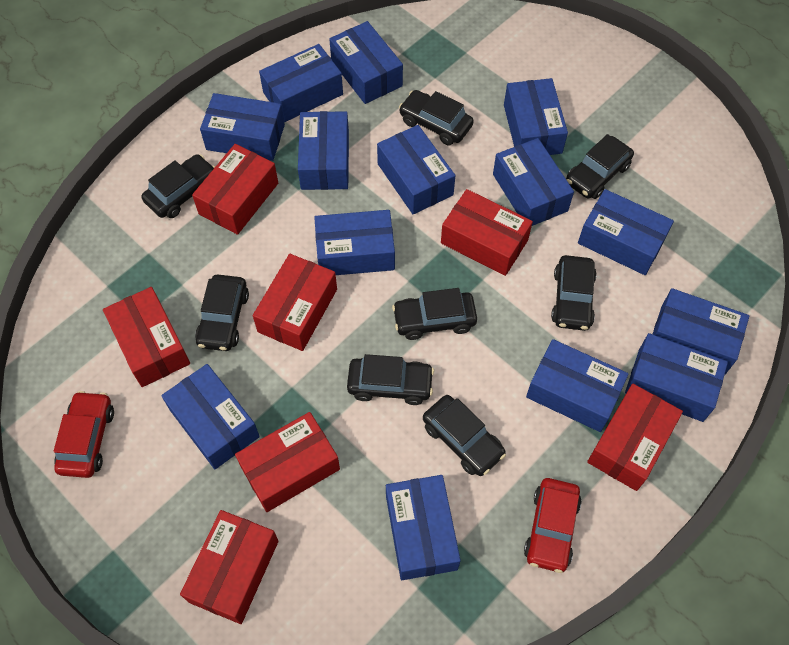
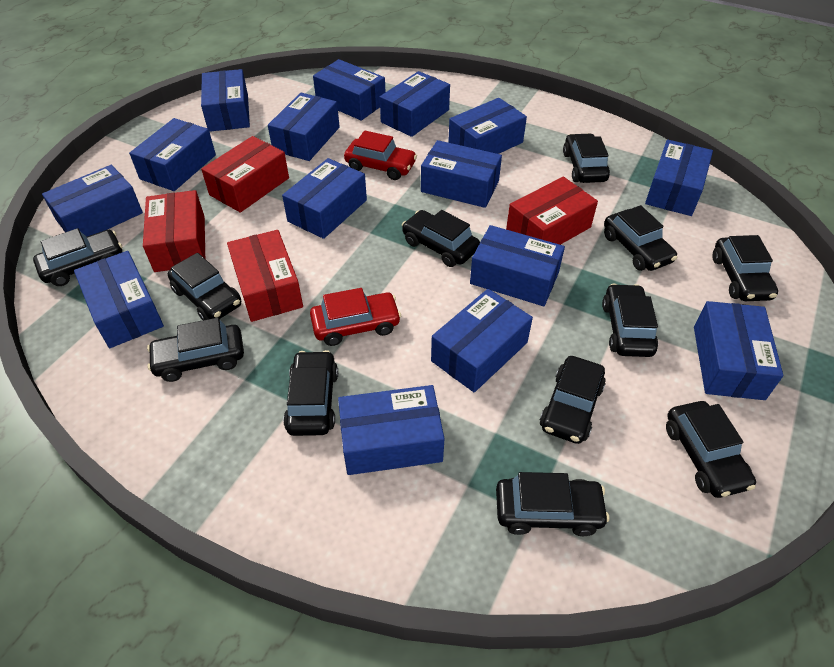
black car: 8 -> 12
blue box: 14 -> 15
red box: 7 -> 4

